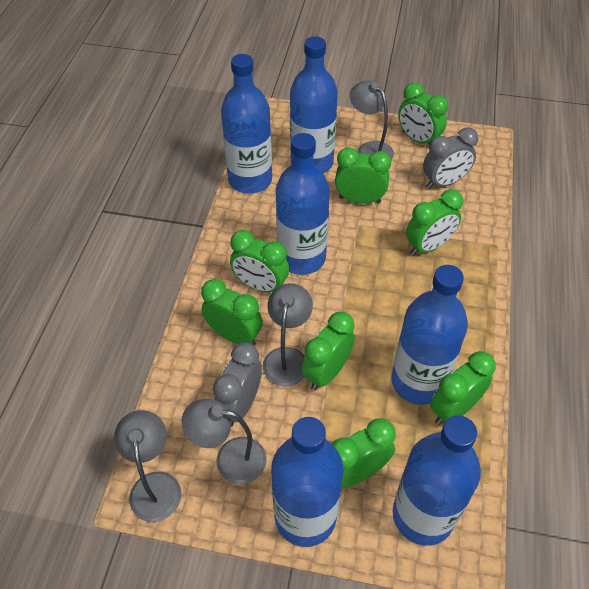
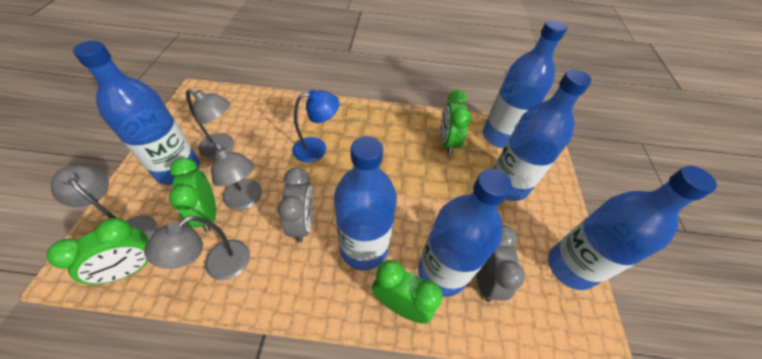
blue lamp: 0 -> 1
green clock: 8 -> 4

